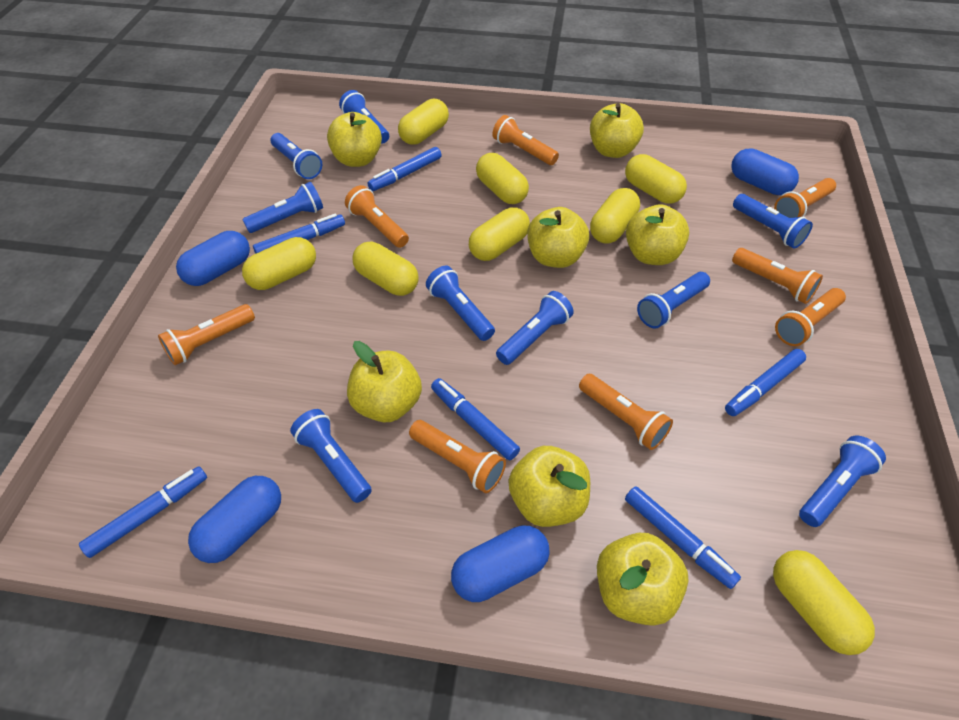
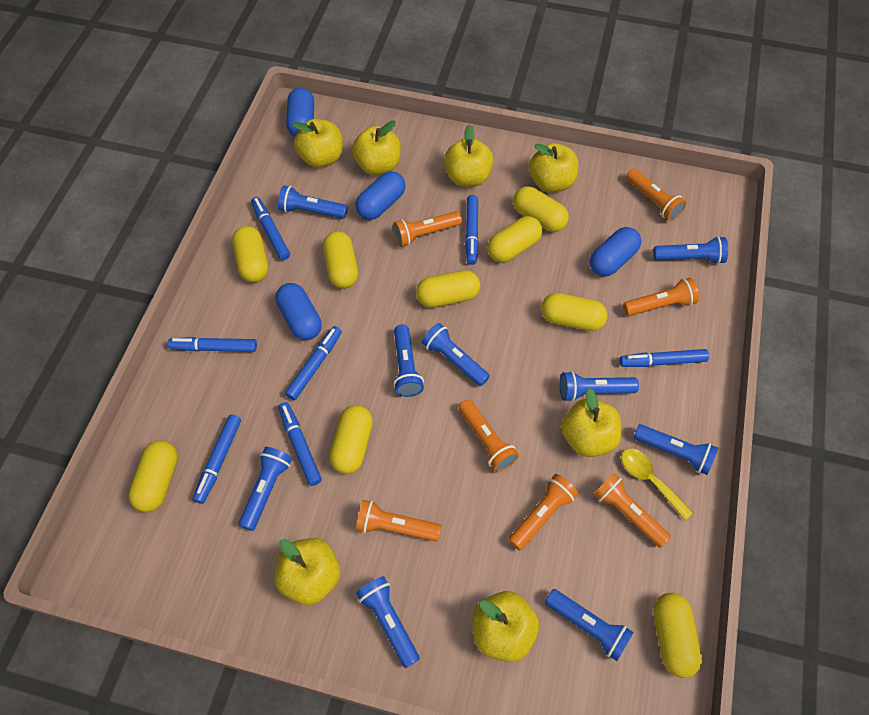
blue marker: 6 -> 7
orange flashlight: 8 -> 7
yellow capsule: 8 -> 9
yellow spoon: 0 -> 1

